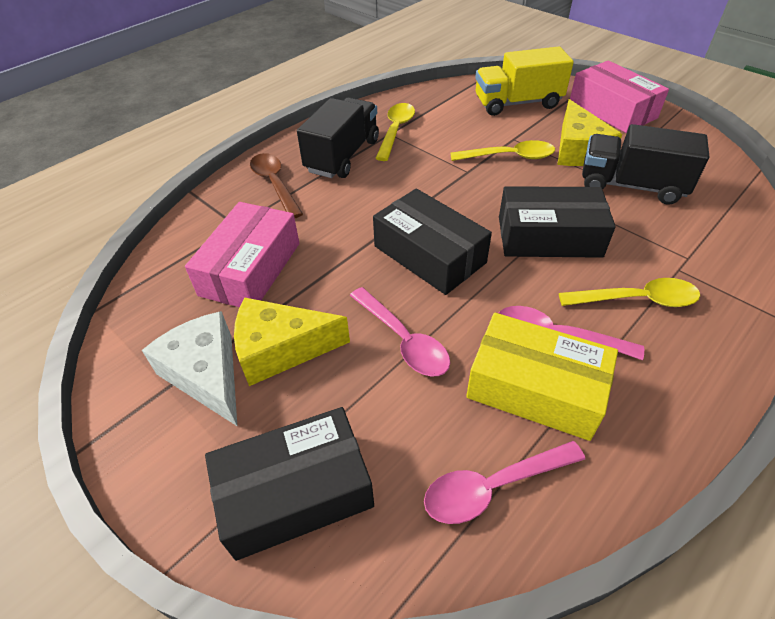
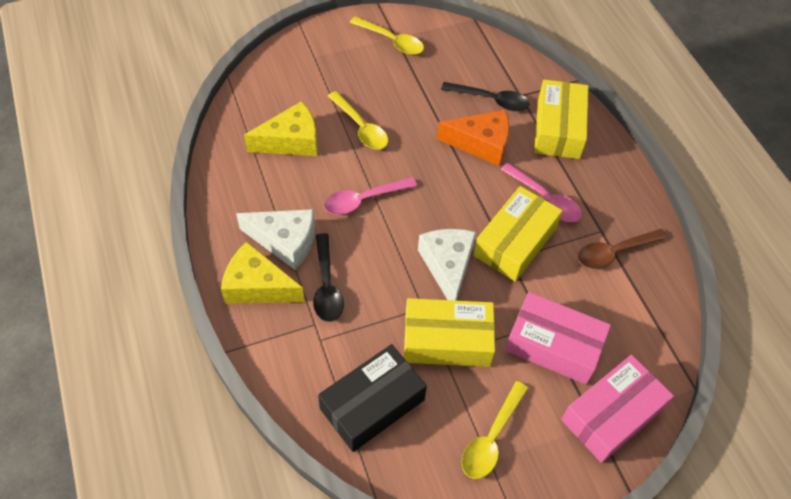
black box: 3 -> 1
black spoon: 0 -> 2
black truck: 2 -> 0
orange cheese: 0 -> 1
pink spoon: 3 -> 2
white cheese: 1 -> 2
yellow box: 1 -> 3
yellow truck: 1 -> 0

